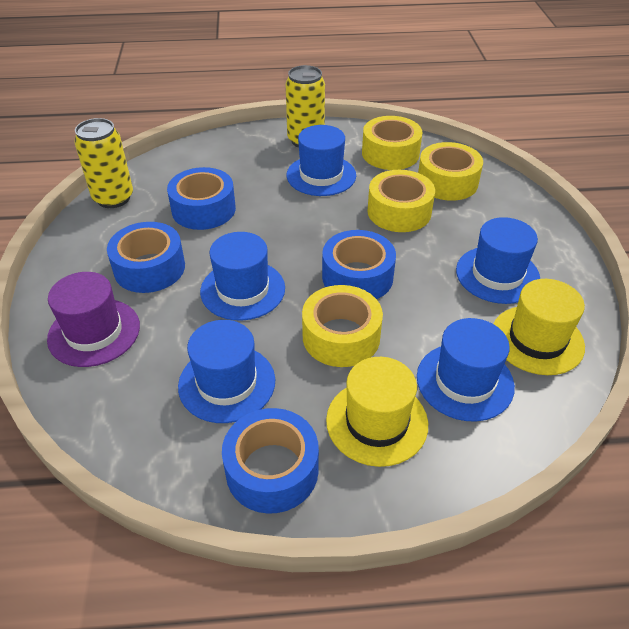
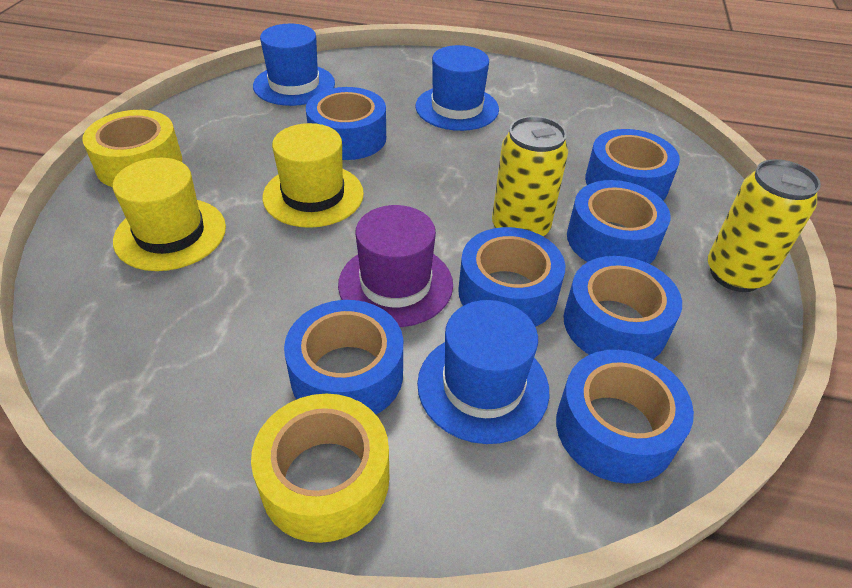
blue hat: 5 -> 3
blue tape: 4 -> 7
yellow tape: 4 -> 2

